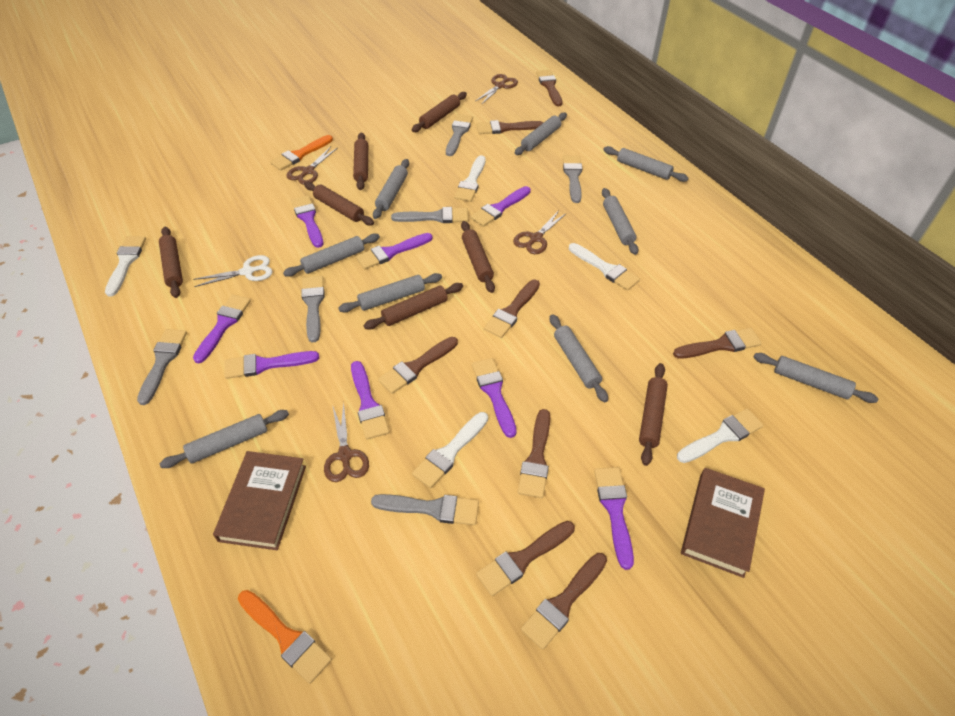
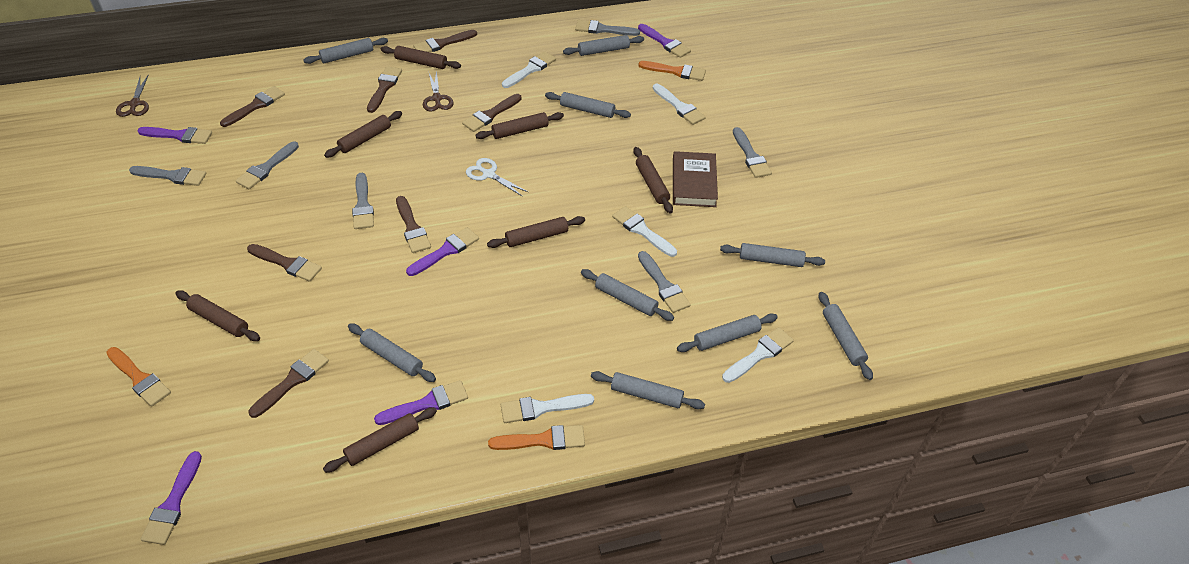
brown book: 2 -> 1
brown brush: 8 -> 7
brown scissors: 4 -> 2
orange brush: 2 -> 3
purple brush: 8 -> 5

